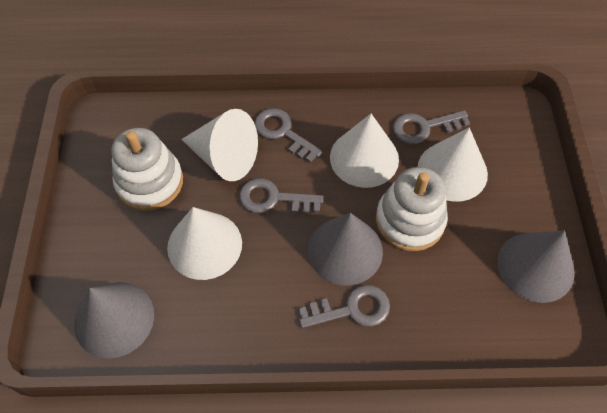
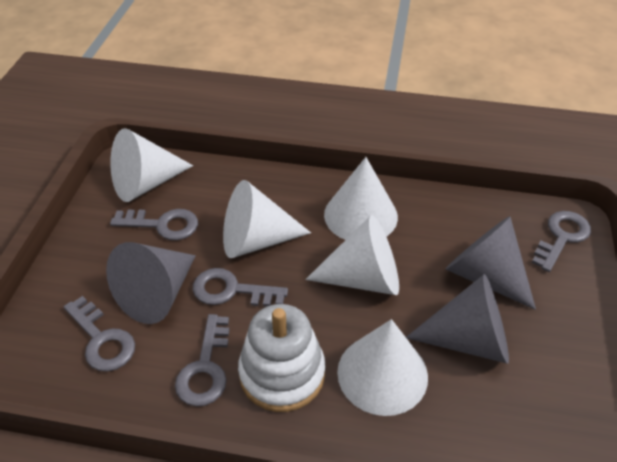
grey key: 4 -> 5
white cone: 4 -> 5
white stacking toy: 2 -> 1

